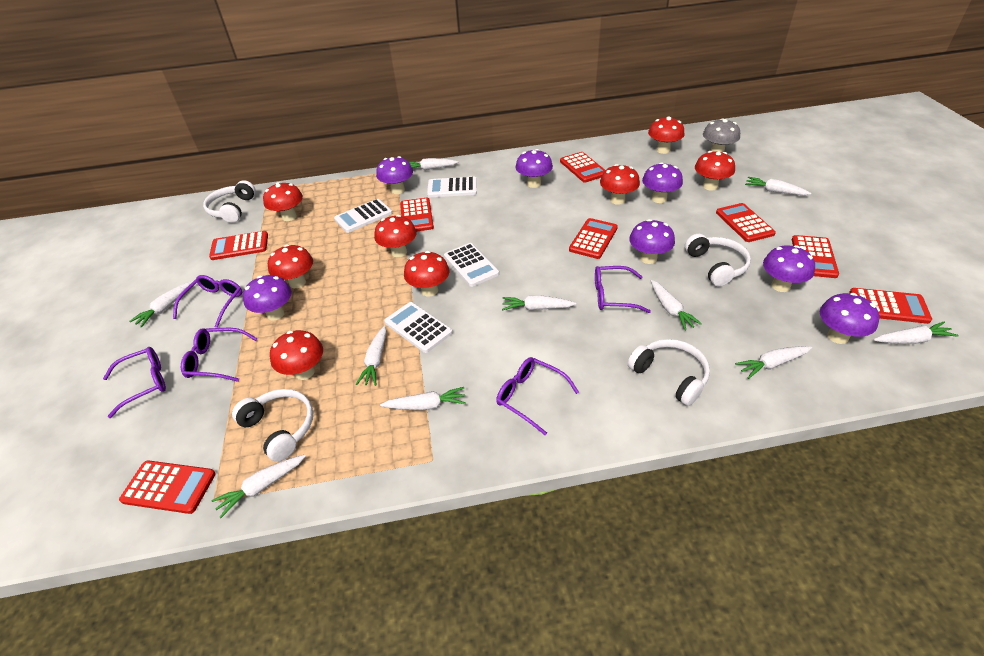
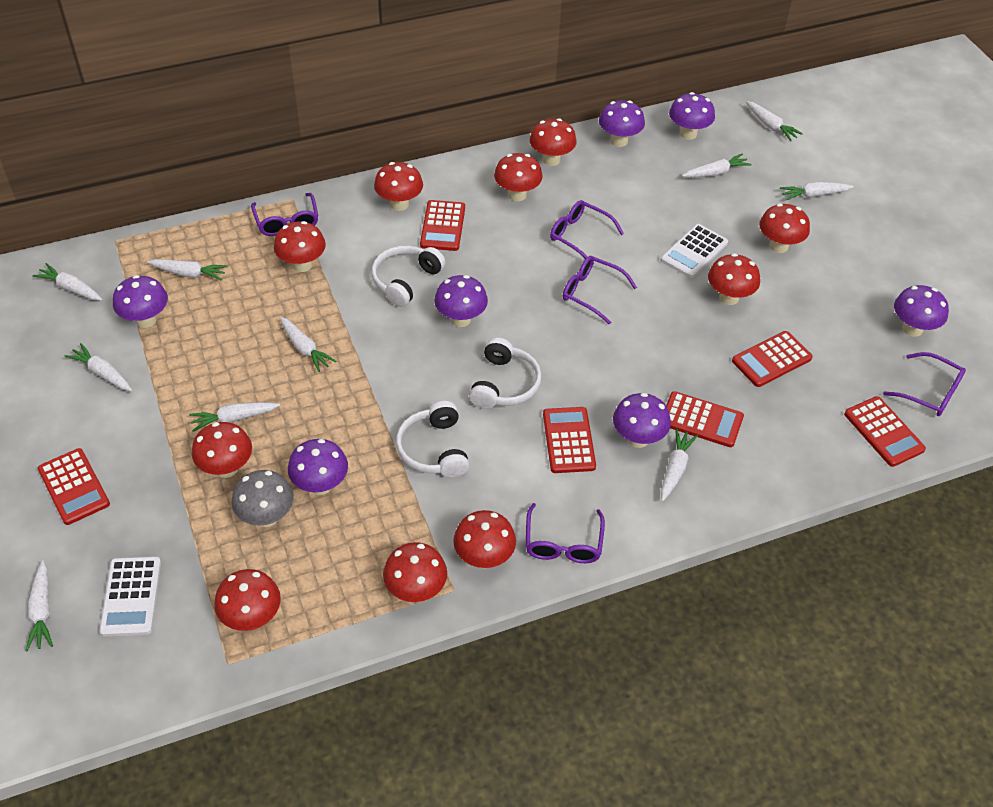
red calculator: 8 -> 6
red mushroom: 8 -> 10
white calculator: 4 -> 2
white headphones: 4 -> 3

